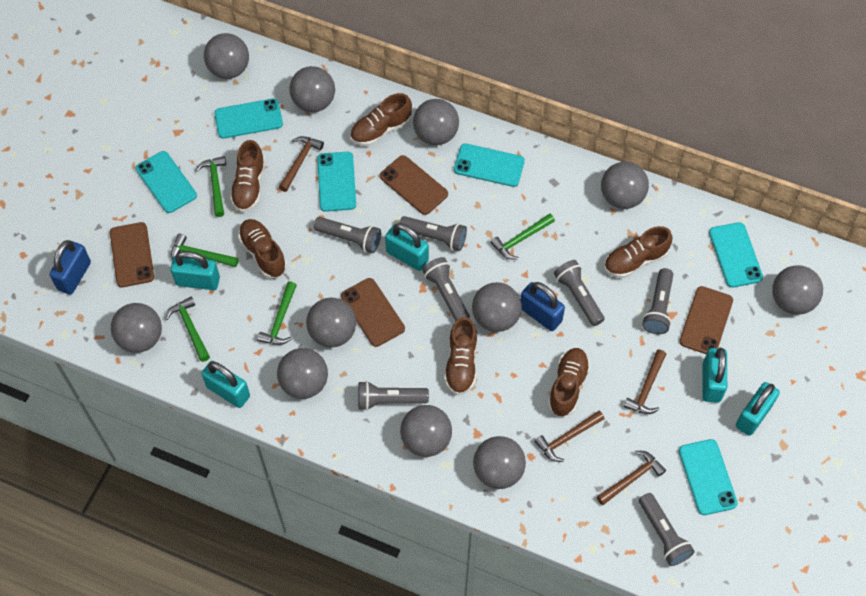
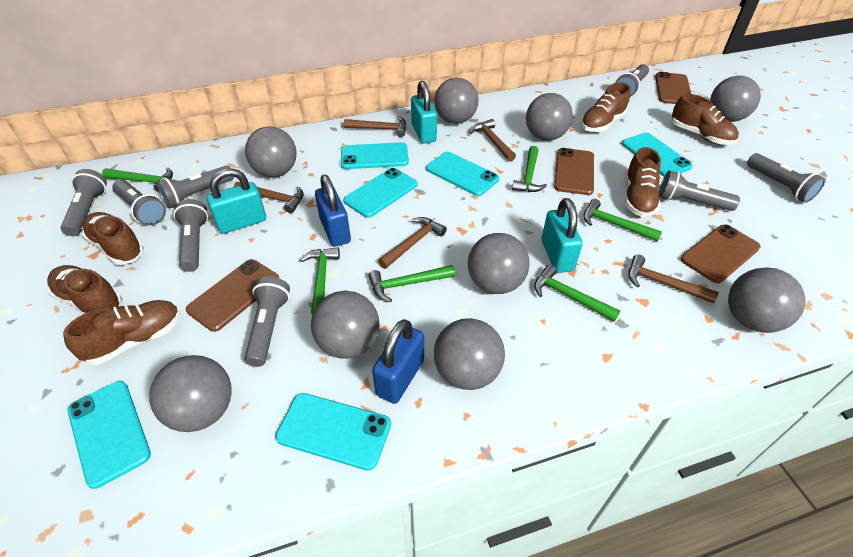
brown hammer: 4 -> 5
green hammer: 5 -> 6
grey ball: 11 -> 9
grey flashlight: 7 -> 8
turquoise padlock: 5 -> 3

